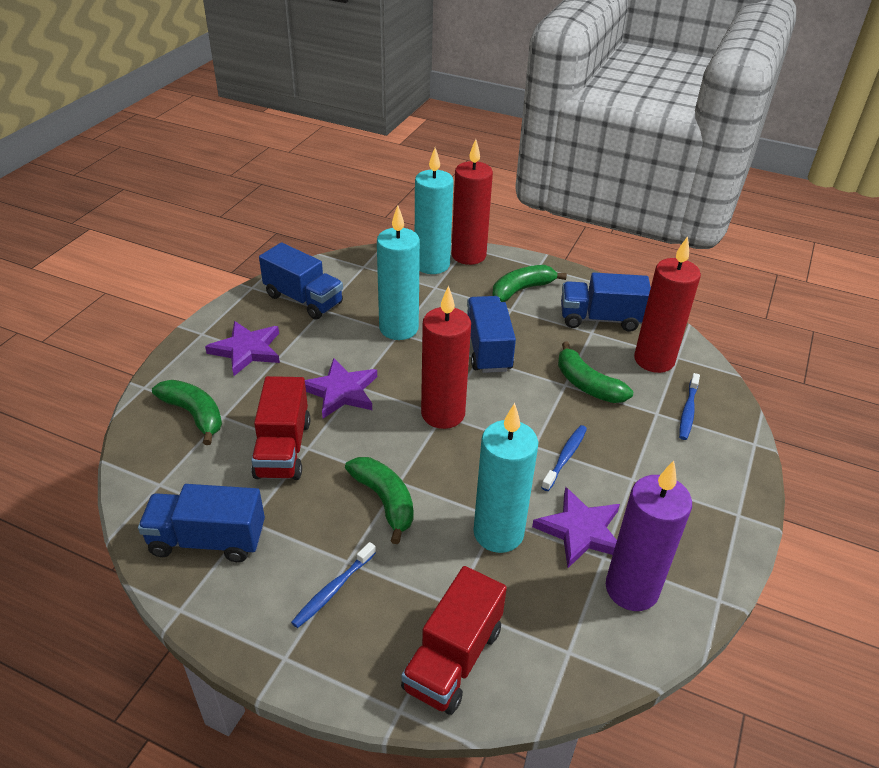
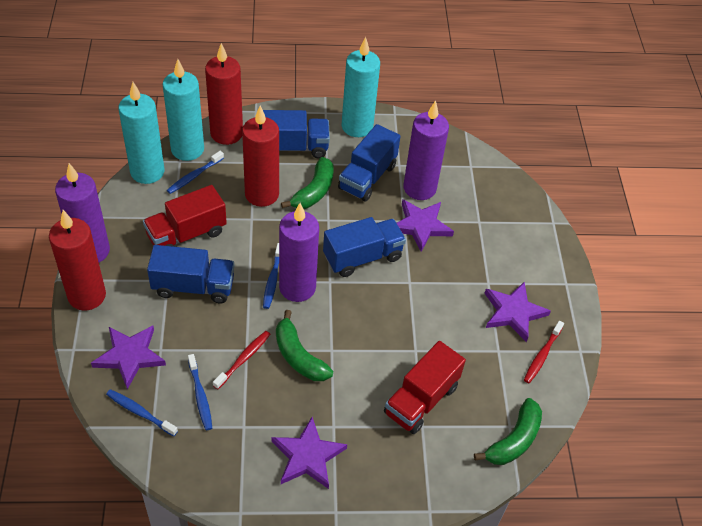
blue toothbrush: 3 -> 4
green banana: 4 -> 3
purple candle: 1 -> 3
purple star: 3 -> 4
red toothbrush: 0 -> 2

